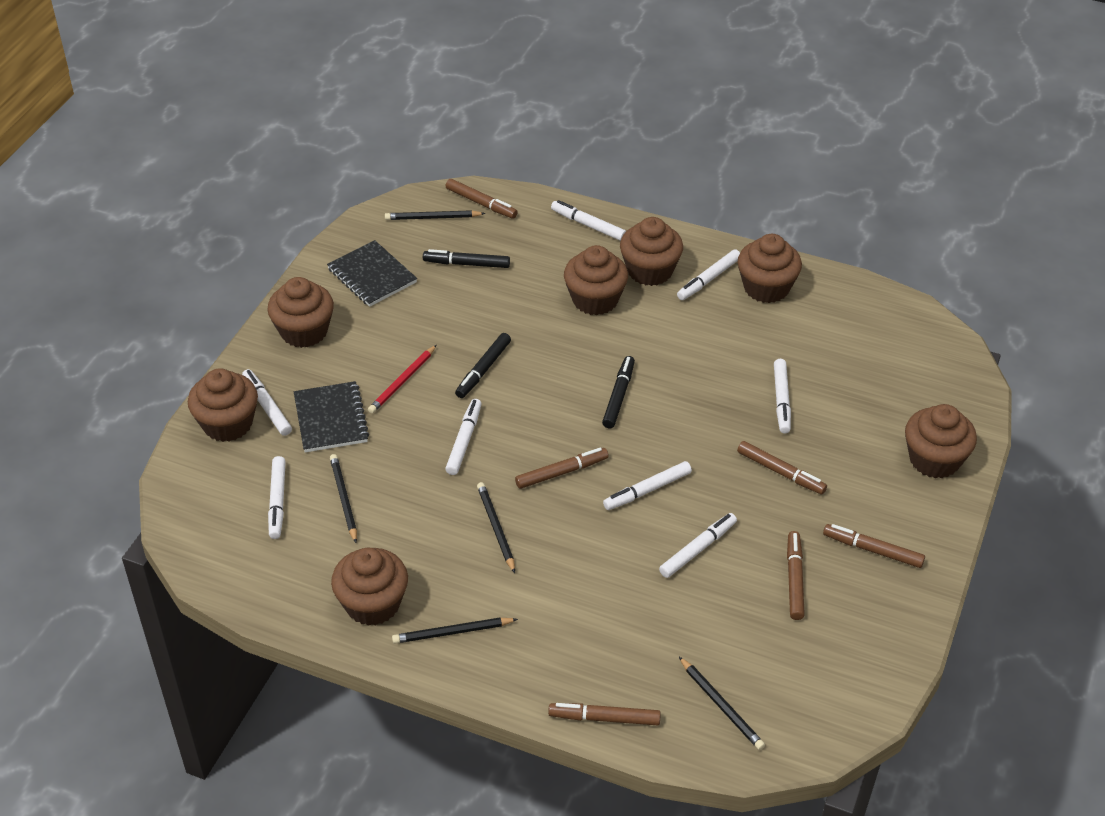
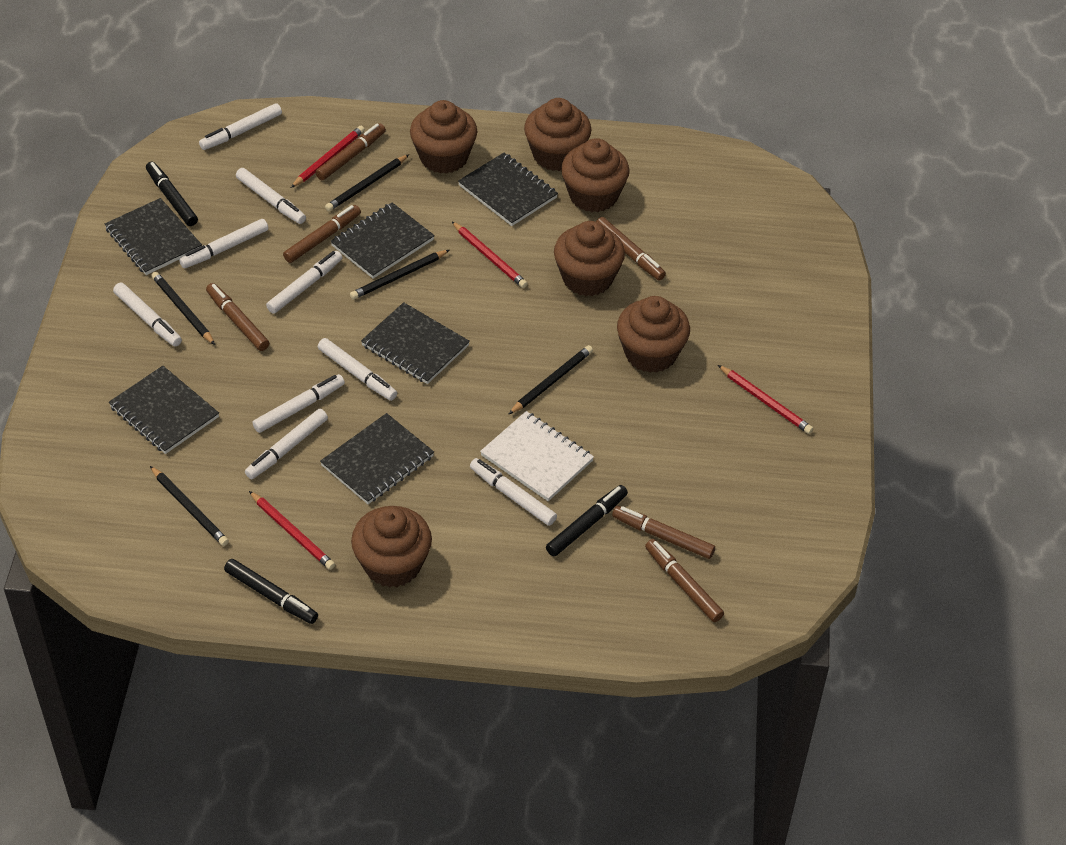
black notebook: 2 -> 6
brown cupcake: 7 -> 6
red pencil: 1 -> 4
white marker: 8 -> 9
white notebook: 0 -> 1

